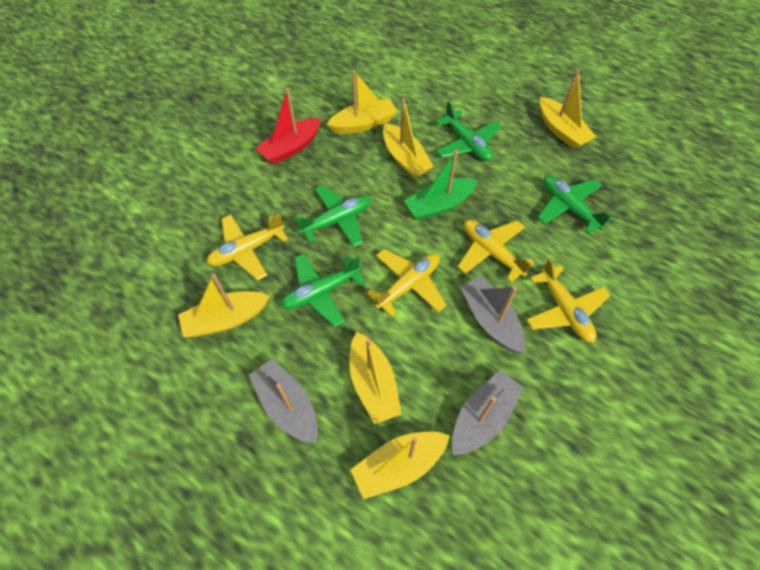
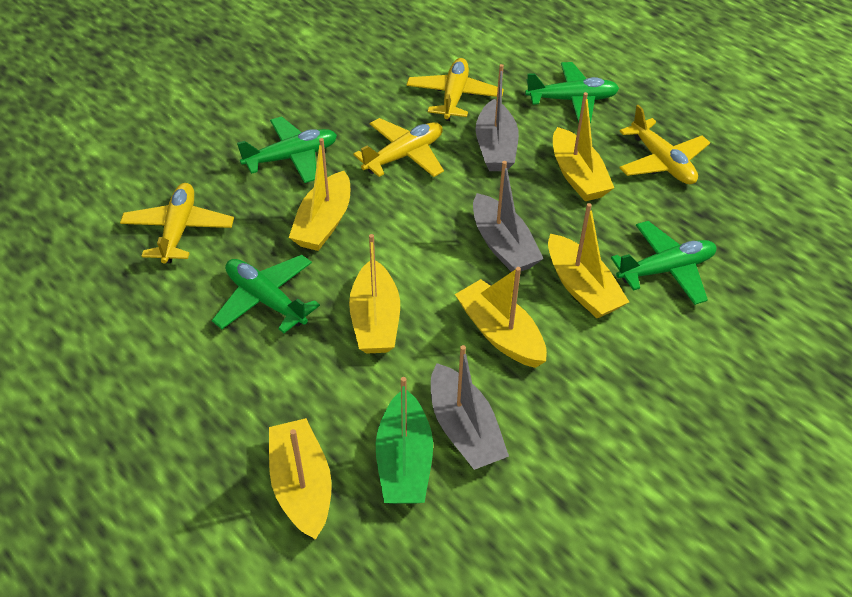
red boat: 1 -> 0

